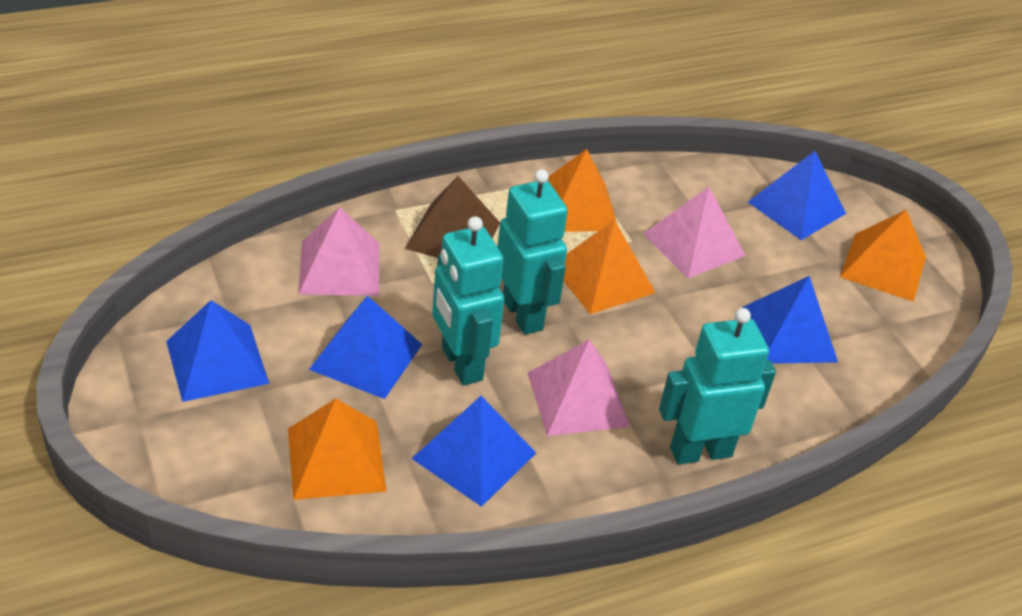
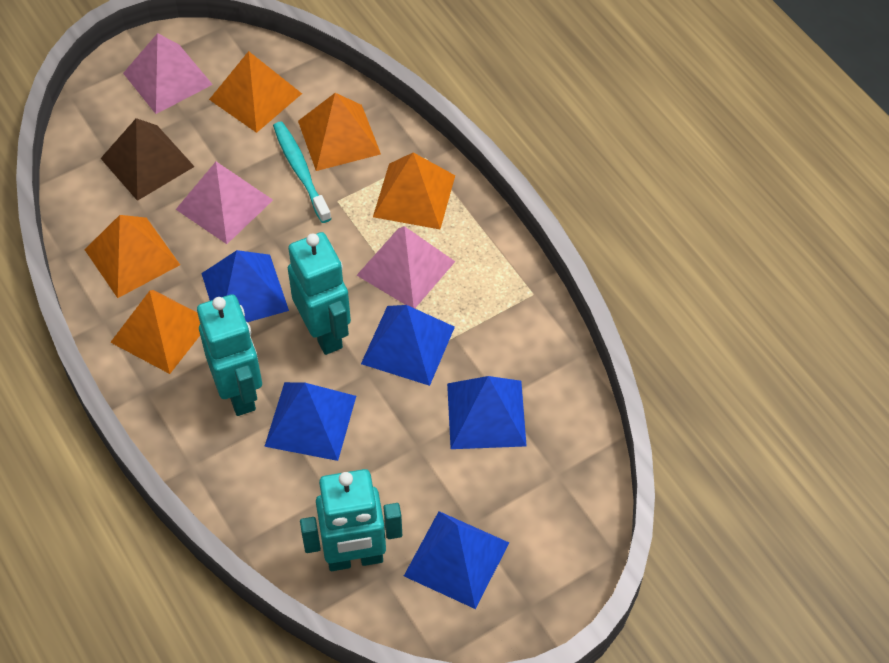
orange pyramid: 4 -> 5
turquoise toothbrush: 0 -> 1

